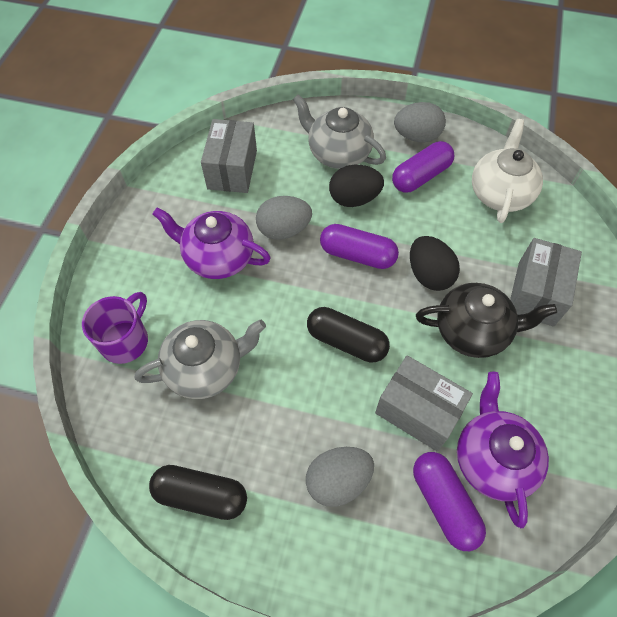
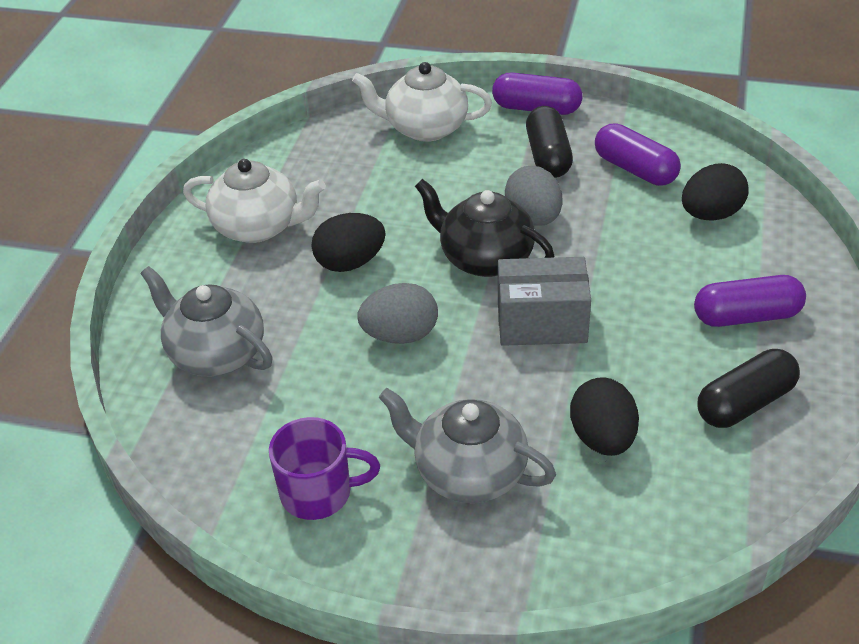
black egg: 2 -> 3
grey box: 3 -> 1
grey egg: 3 -> 2
purple teapot: 2 -> 0
white teapot: 1 -> 2

